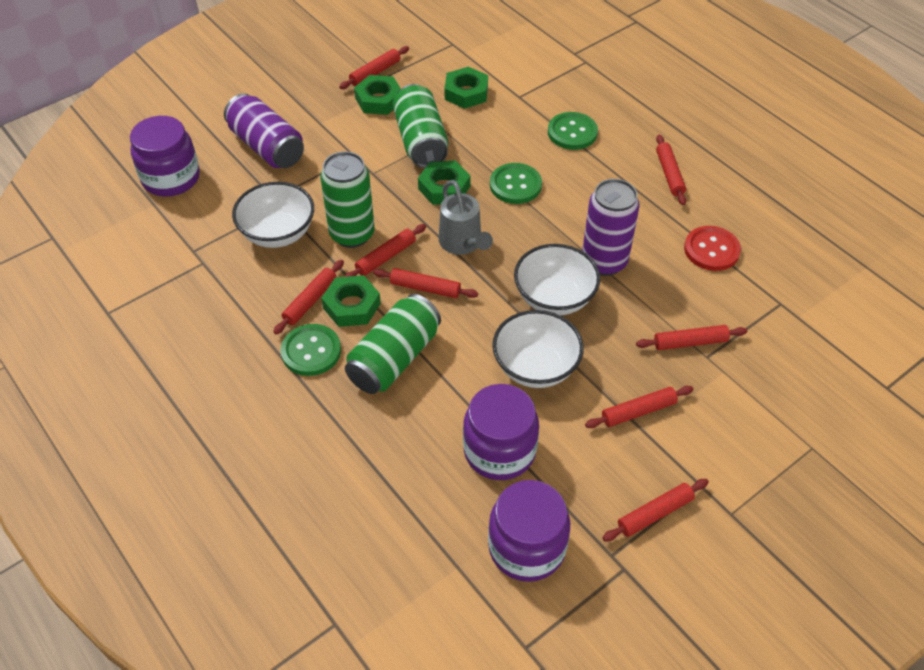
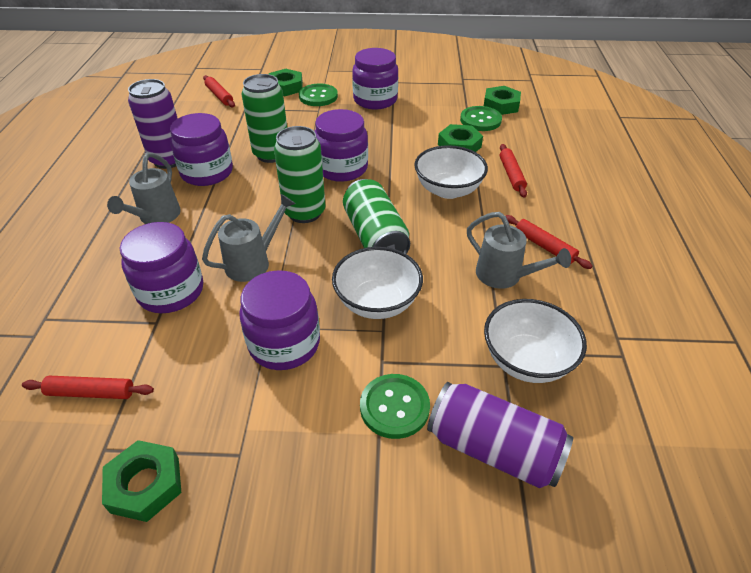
grey watering can: 1 -> 3
purple jar: 3 -> 5
red button: 1 -> 0
red rolling pin: 8 -> 4

